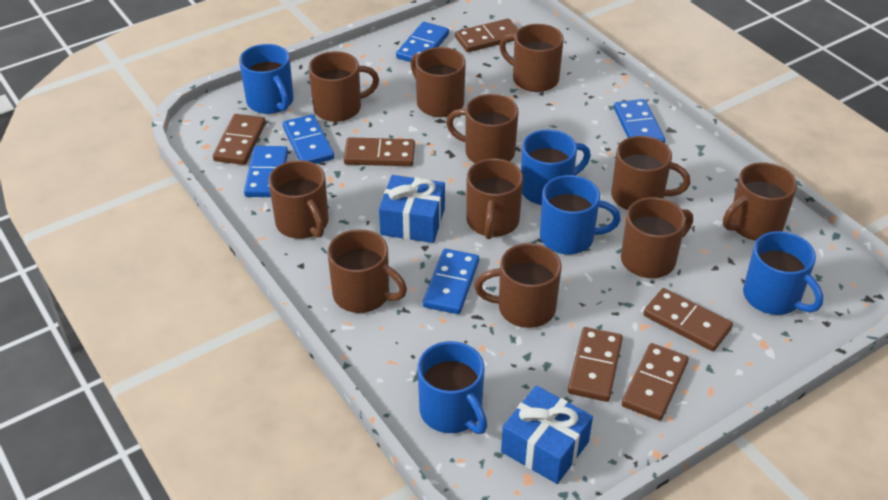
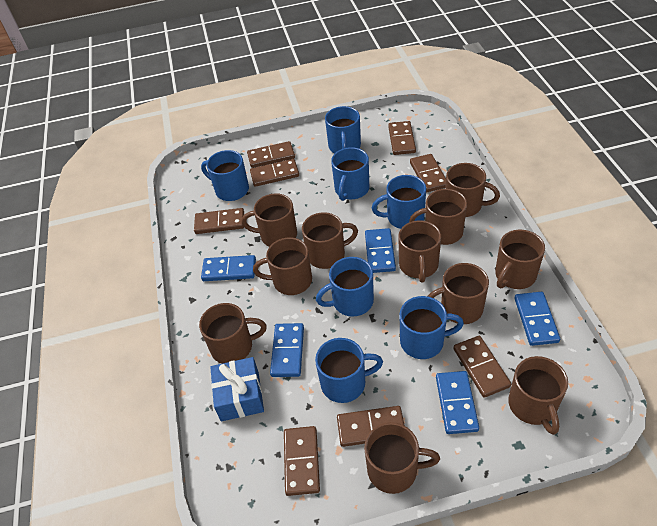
blue gift: 2 -> 1
blue mug: 5 -> 7
brown domino: 6 -> 8

